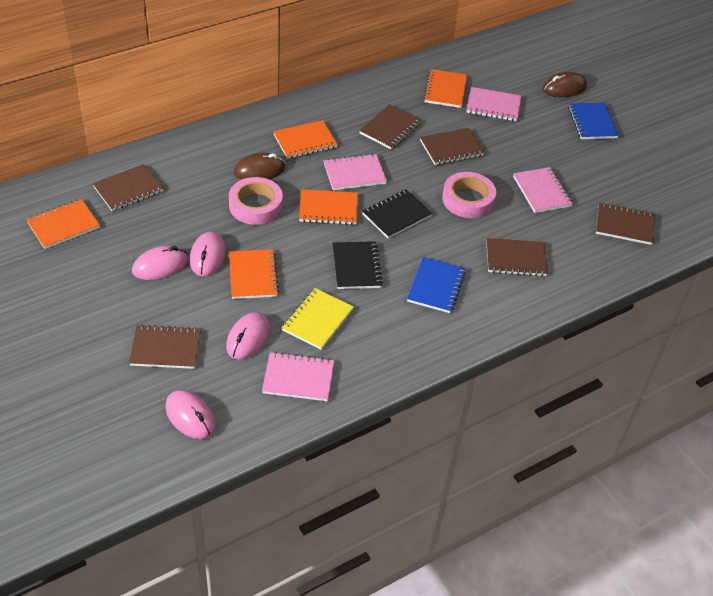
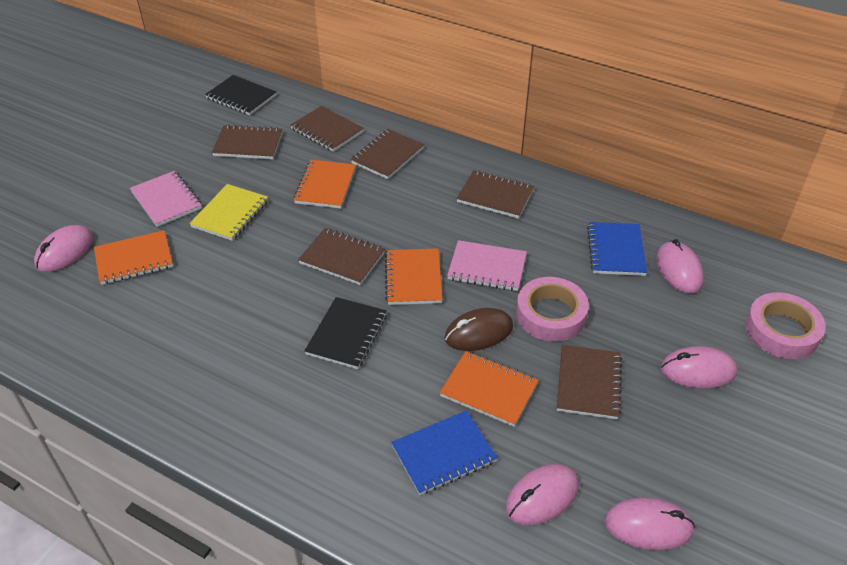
brown mouse: 2 -> 1
orange notebook: 5 -> 4
pink mouse: 4 -> 5
pink notebook: 4 -> 2

